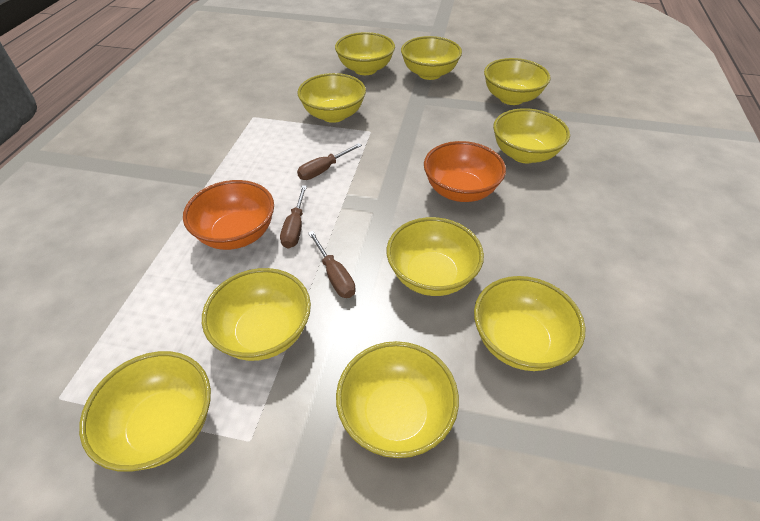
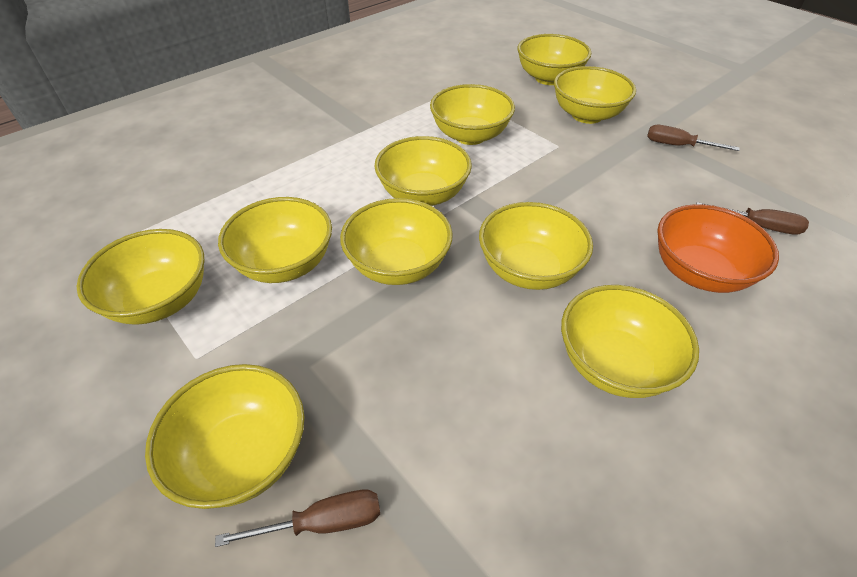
orange bowl: 2 -> 1

